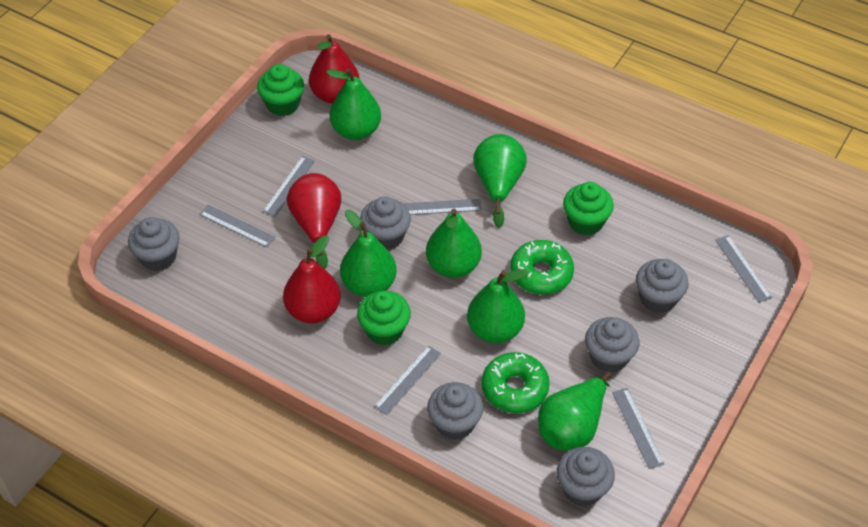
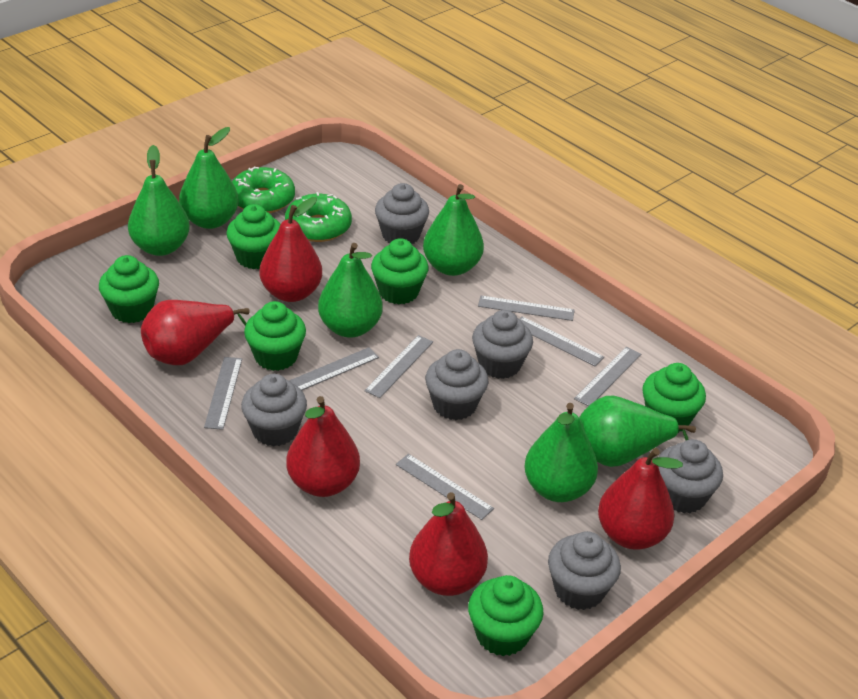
green cupcake: 3 -> 6
grey ruler: 6 -> 7
red pear: 3 -> 5

